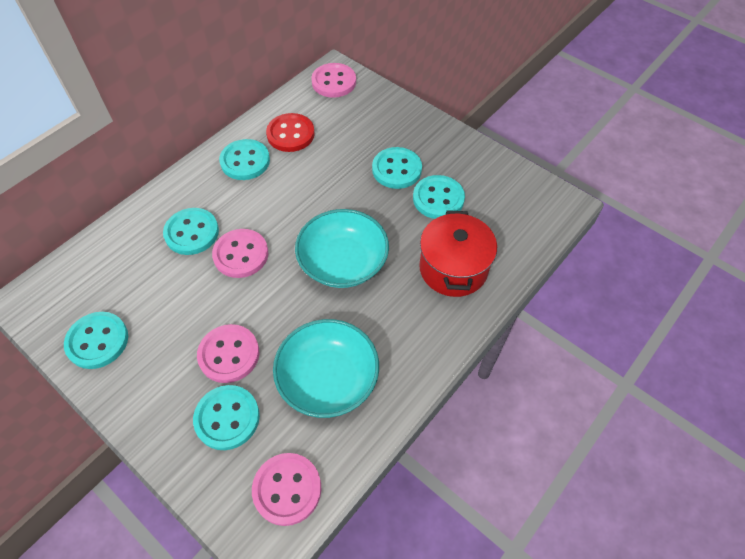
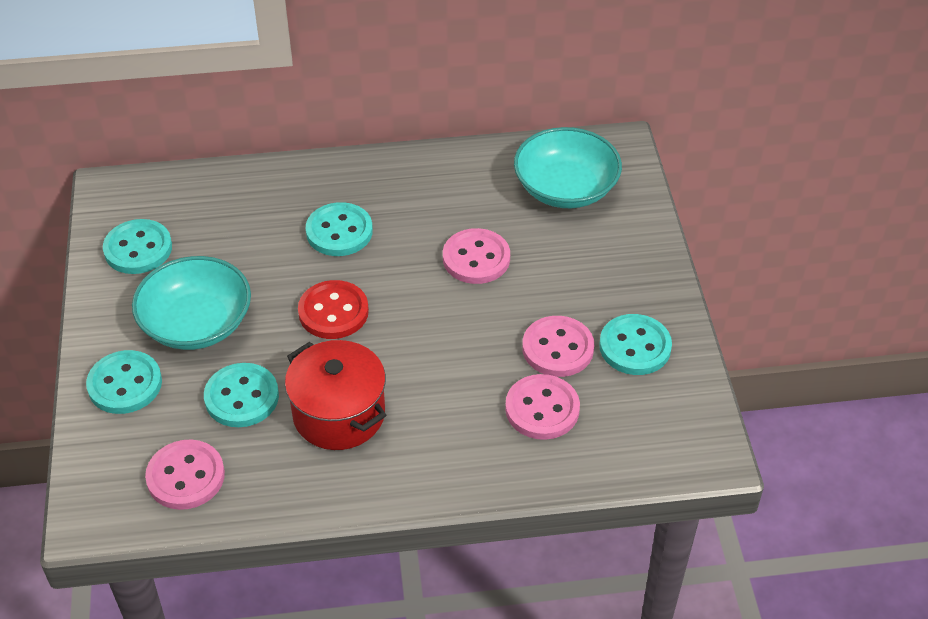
turquoise button: 6 -> 5

